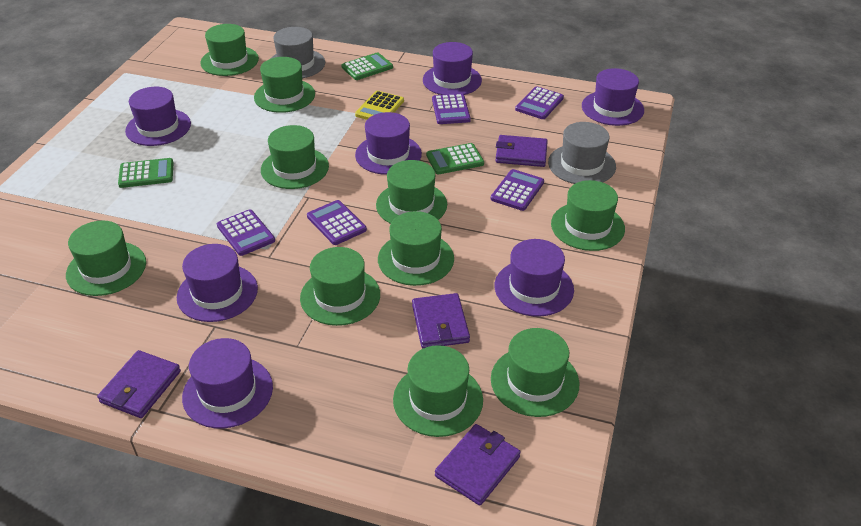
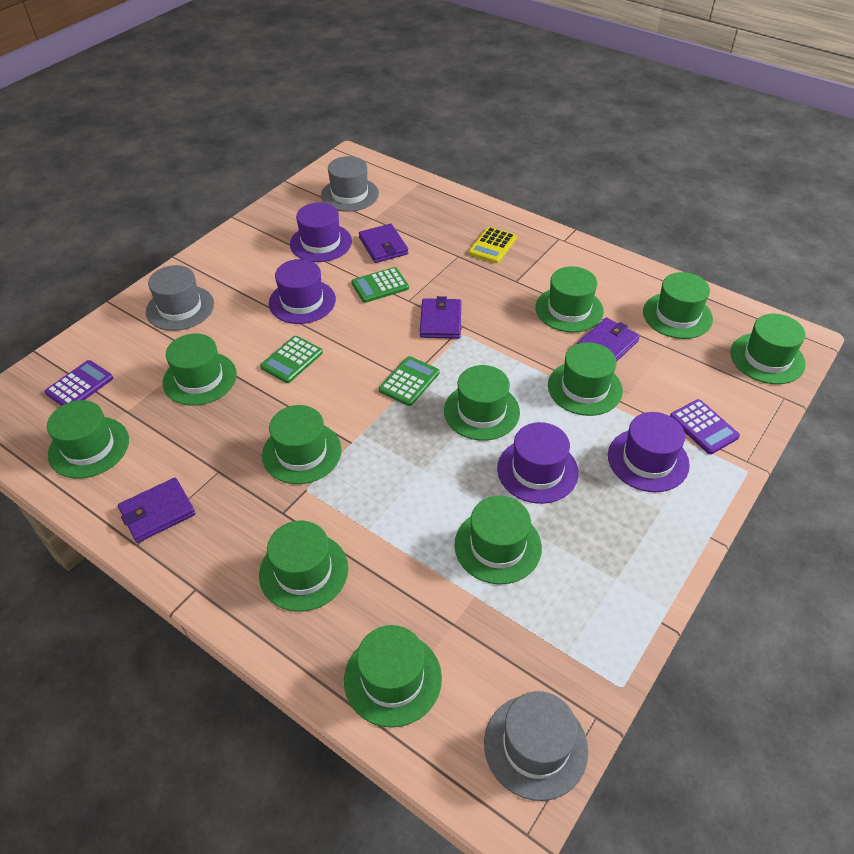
green hat: 10 -> 11
grey hat: 2 -> 3
purple calculator: 5 -> 2
purple hat: 7 -> 4

